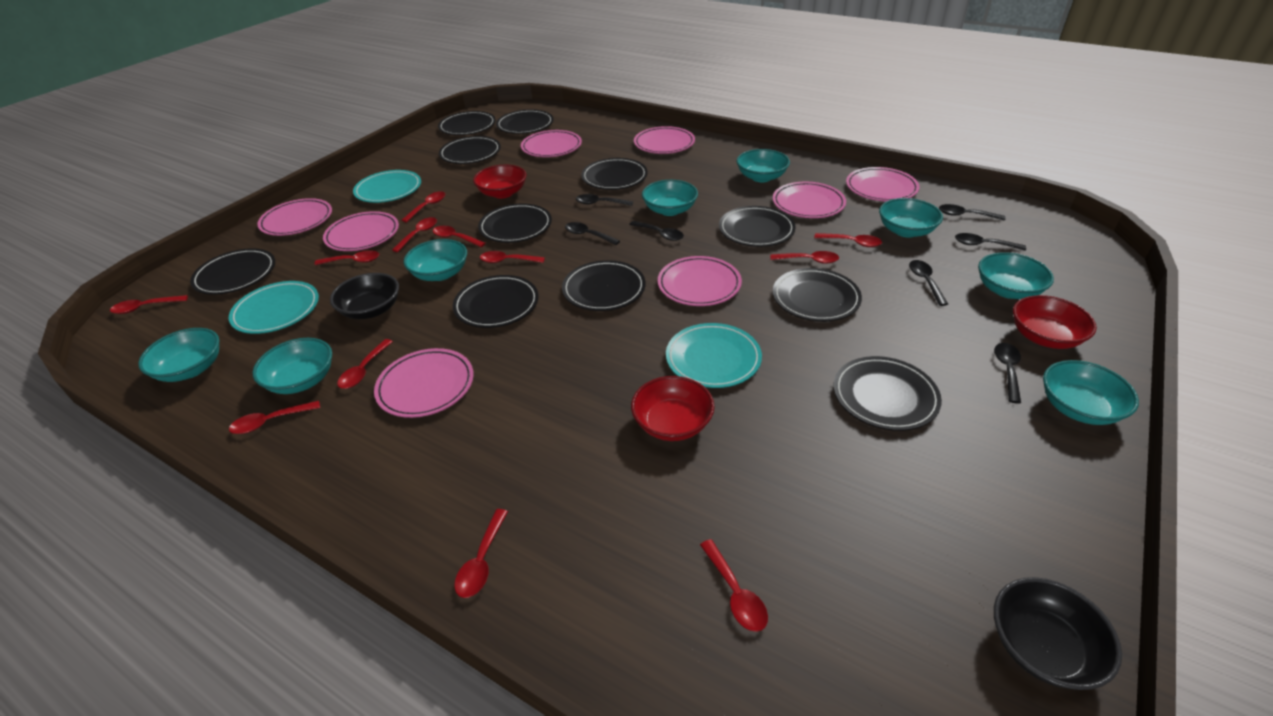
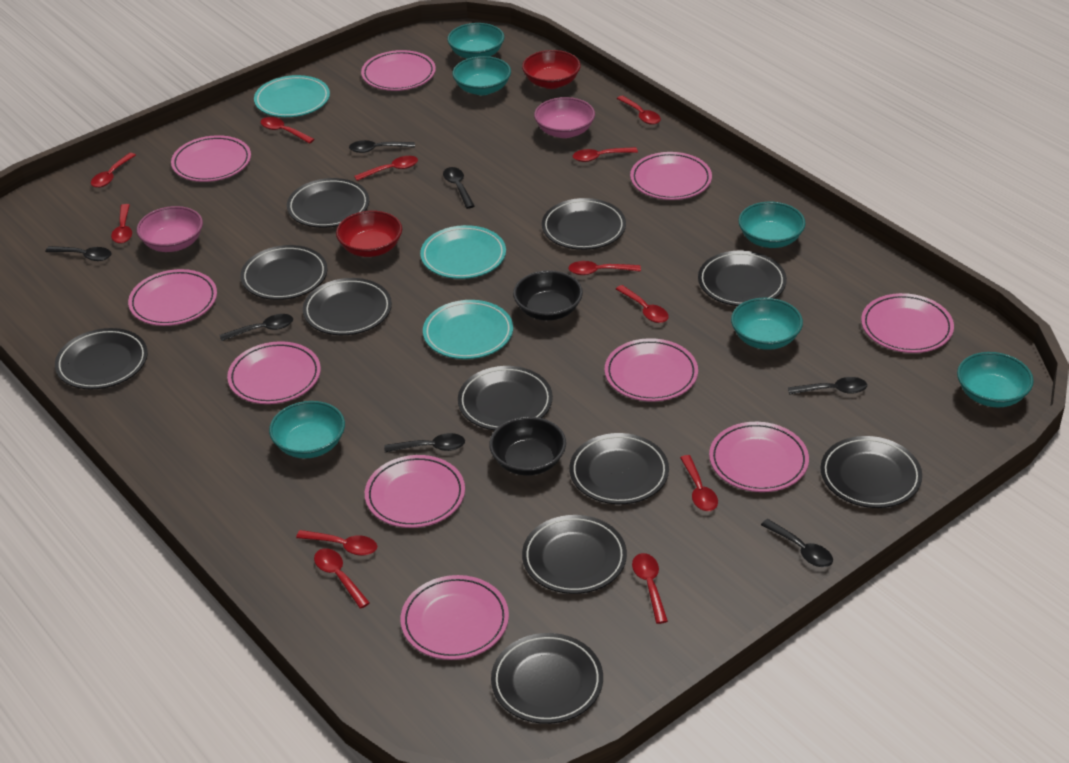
pink bowl: 0 -> 2
pink plate: 8 -> 10
red bowl: 3 -> 2
turquoise bowl: 8 -> 6

